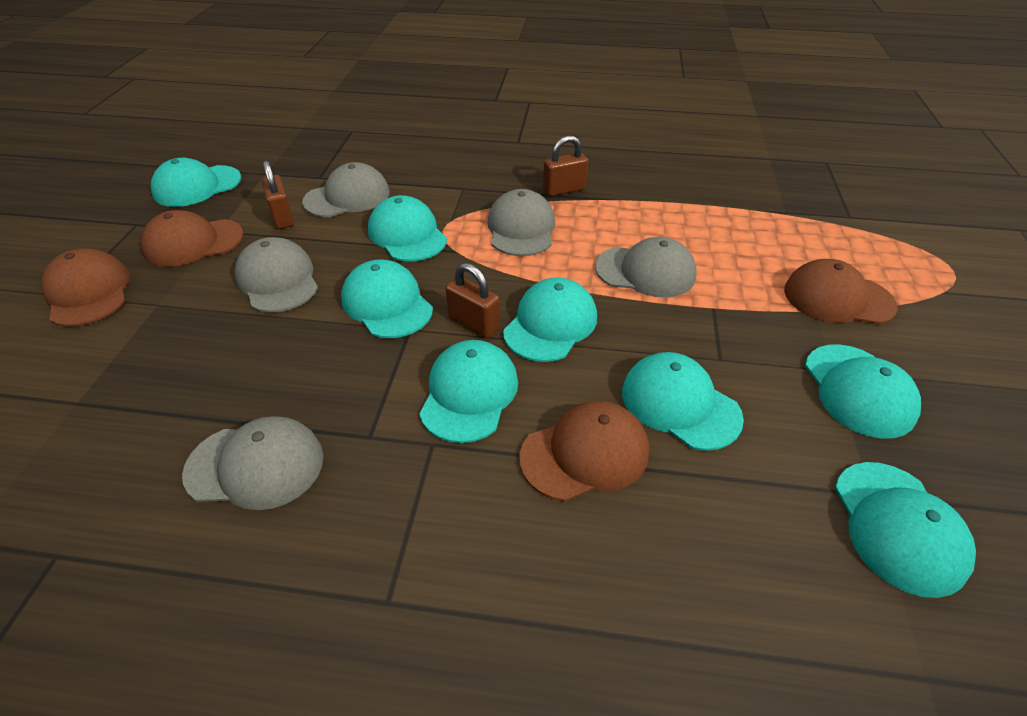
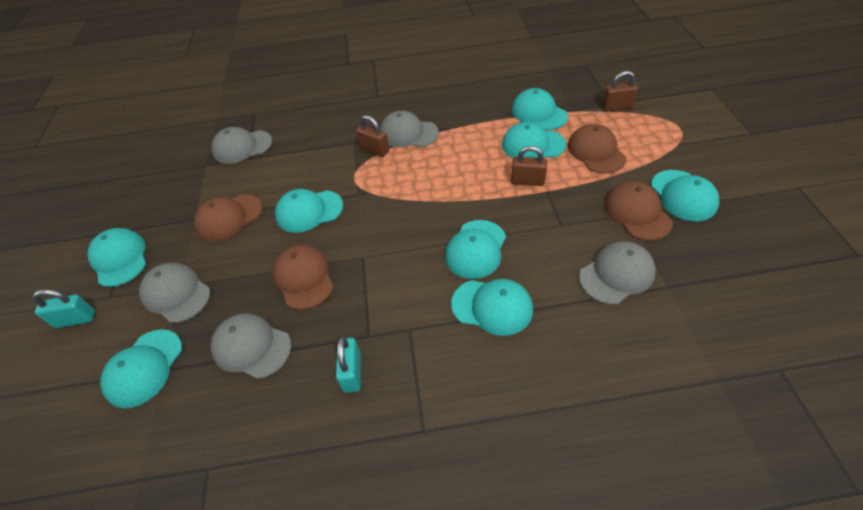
turquoise padlock: 0 -> 2

